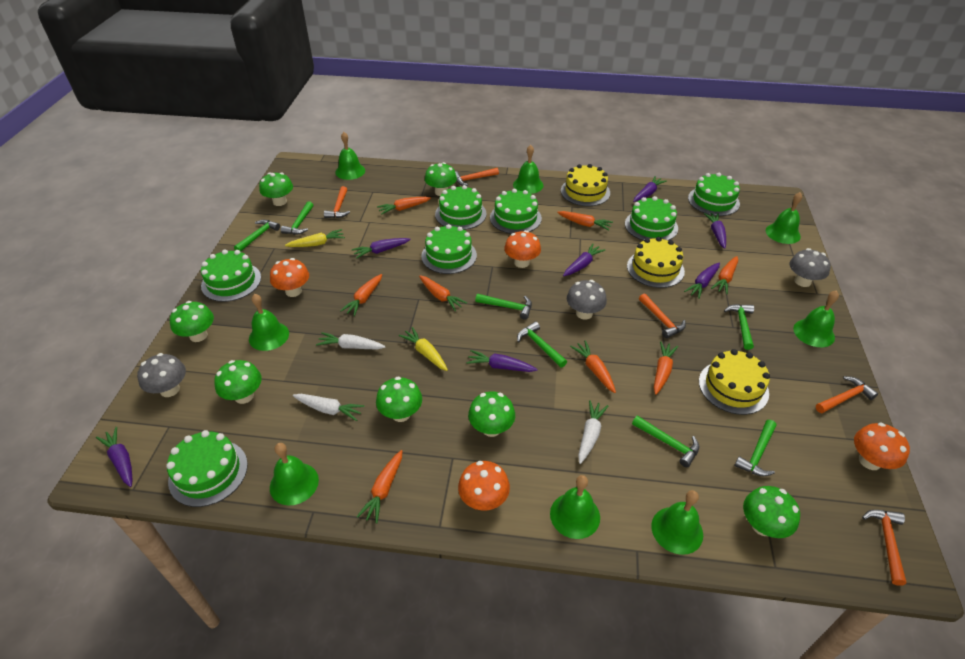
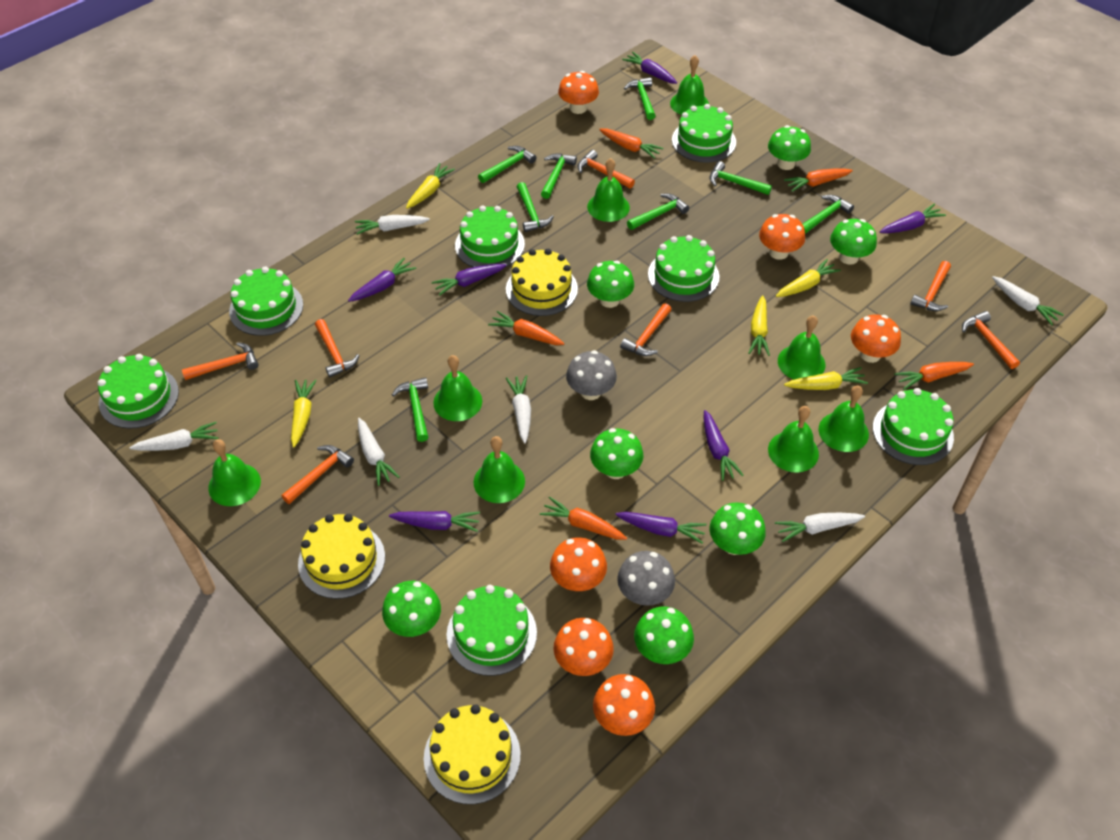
green hammer: 7 -> 8
grey mushroom: 3 -> 2
orange carrot: 8 -> 5
orange hammer: 5 -> 7
orange mushroom: 4 -> 6
white carrot: 3 -> 6
yellow carrot: 2 -> 5

